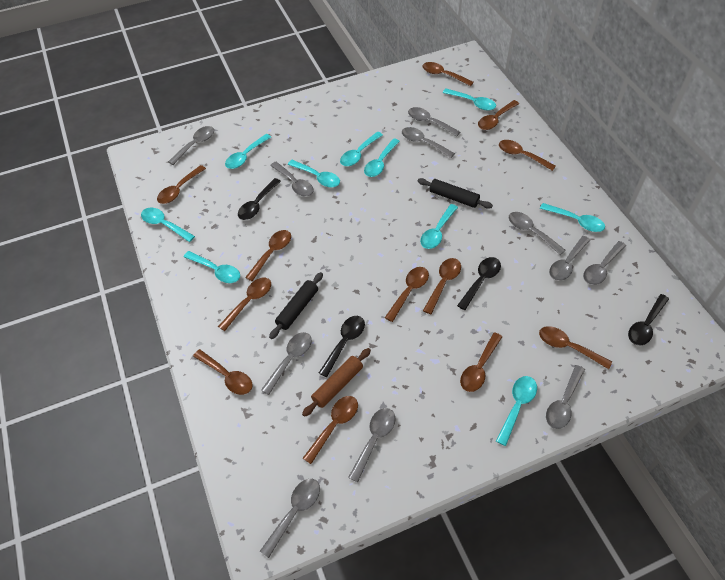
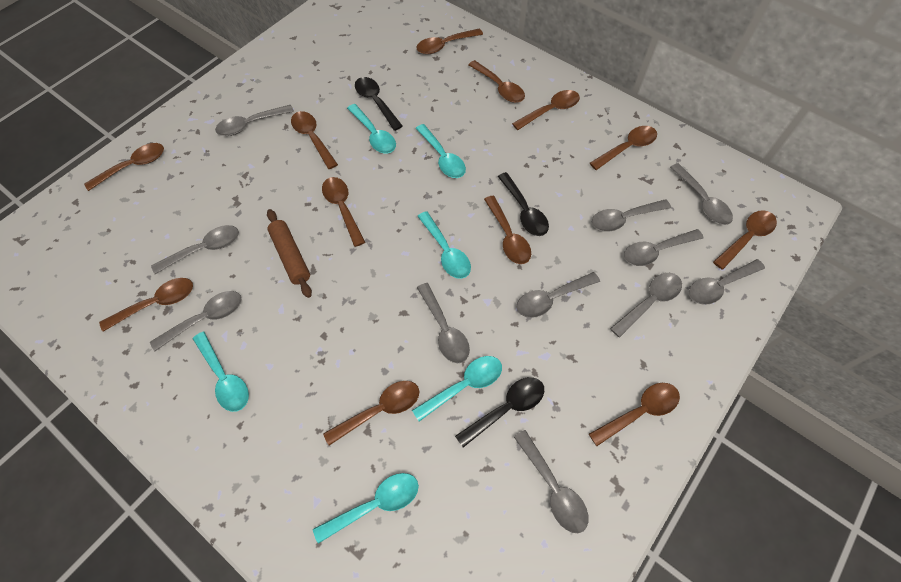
black rolling pin: 2 -> 0
black spoon: 4 -> 3
turquoise spoon: 10 -> 6

